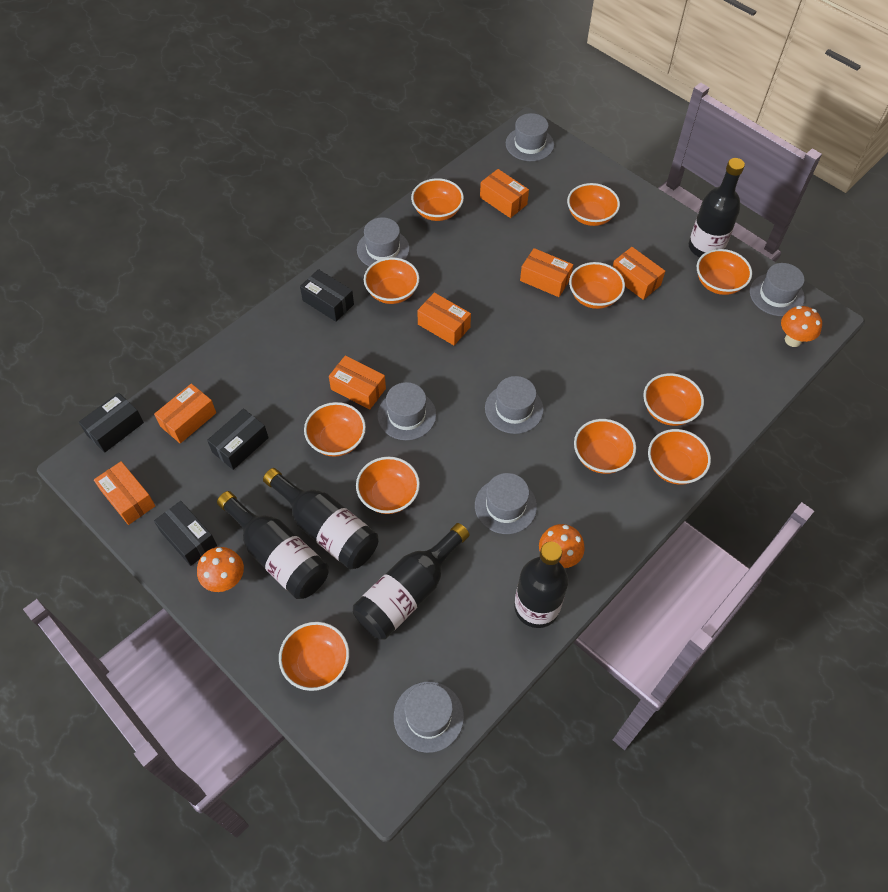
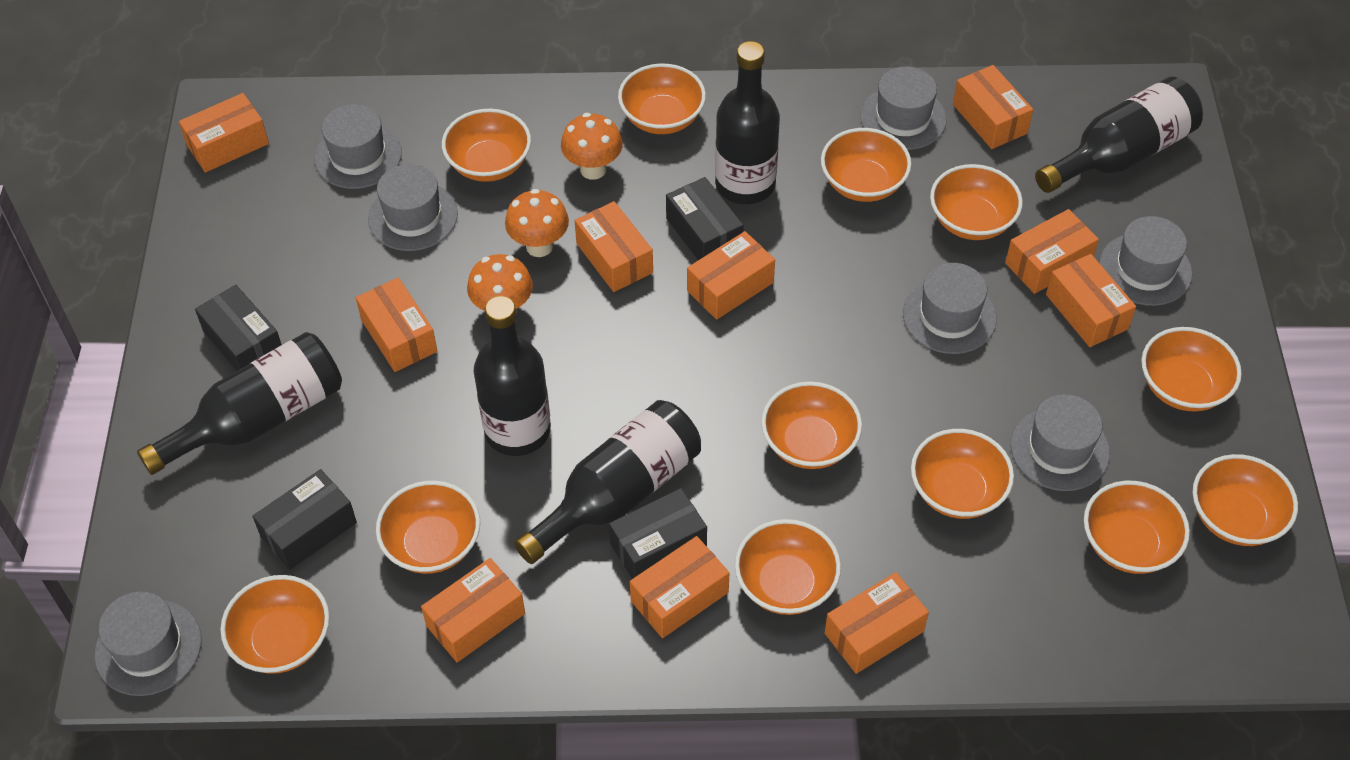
orange bowl: 11 -> 12
orange box: 7 -> 10

